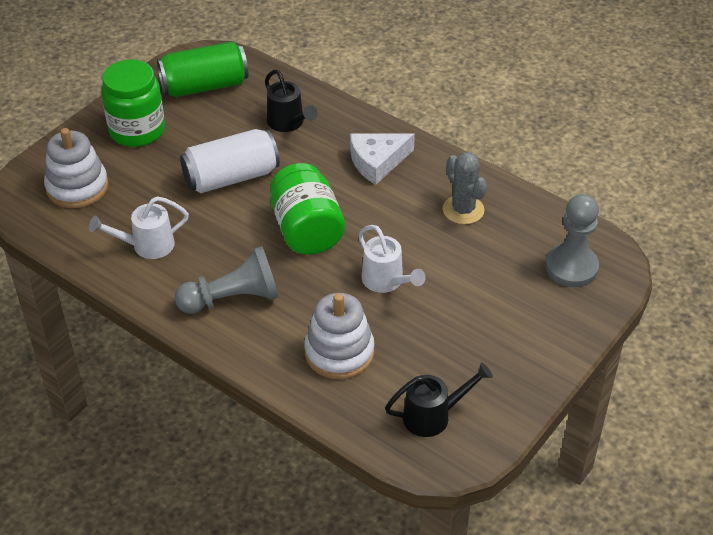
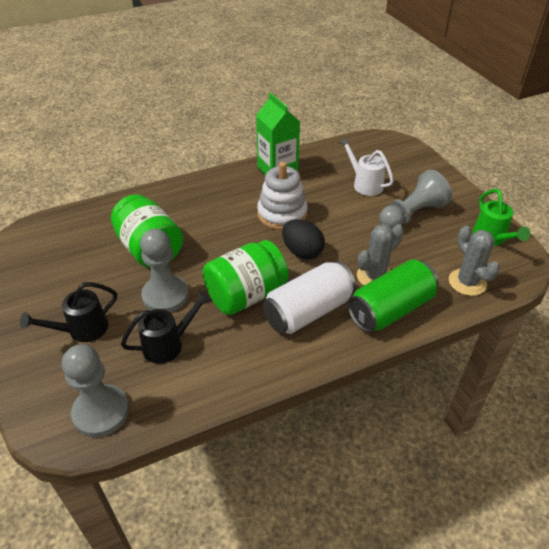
black egg: 0 -> 1
green carton: 0 -> 1
green watering can: 0 -> 1
grey cactus: 1 -> 2
grey pawn: 2 -> 3
white cheese: 1 -> 0
white stacking toy: 2 -> 1
white watering can: 2 -> 1

